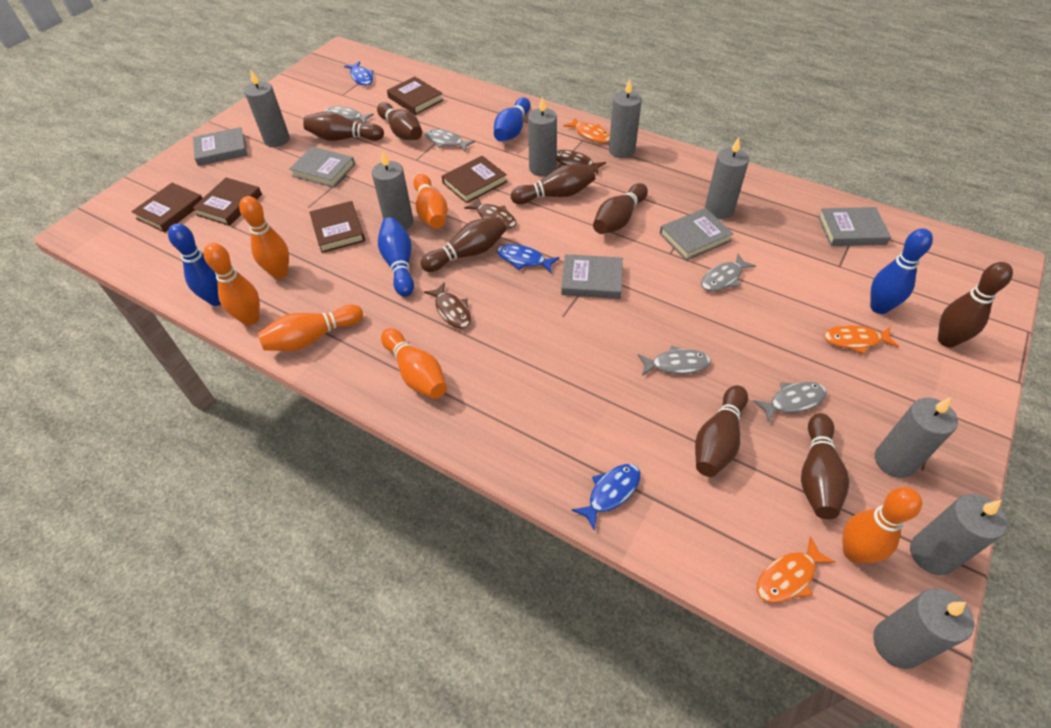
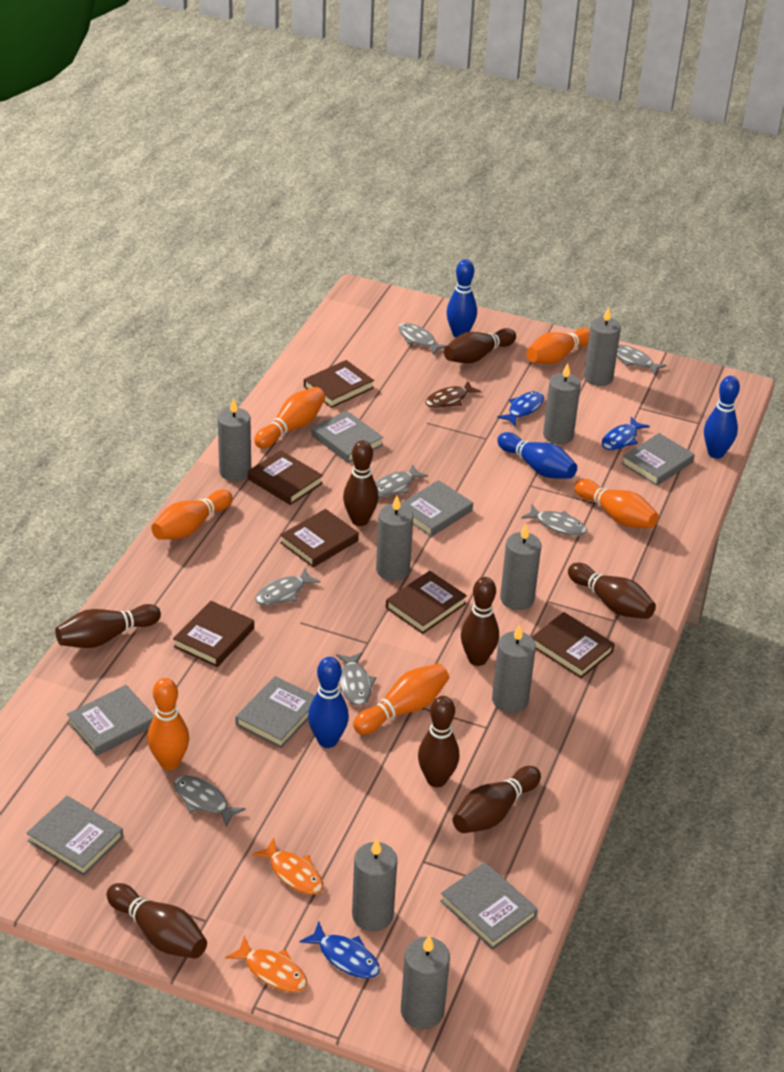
brown book: 5 -> 6
brown fish: 3 -> 1
grey book: 5 -> 7
grey fish: 5 -> 7
orange fish: 3 -> 2

